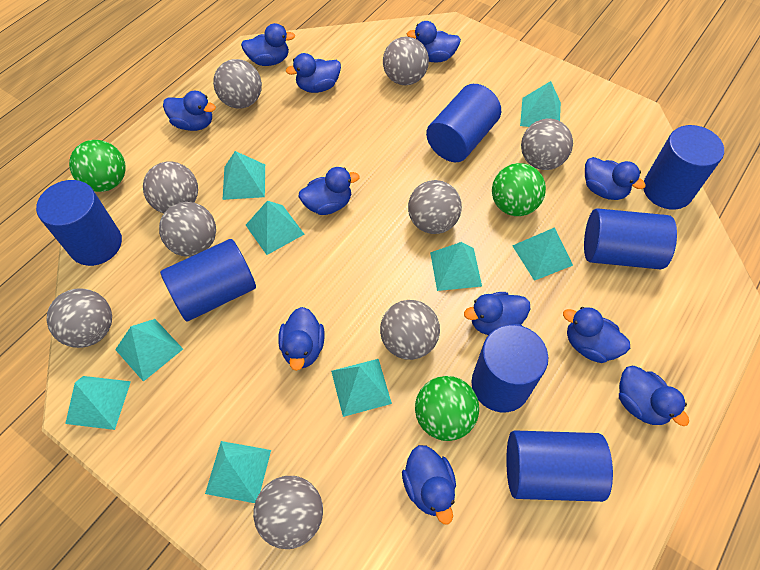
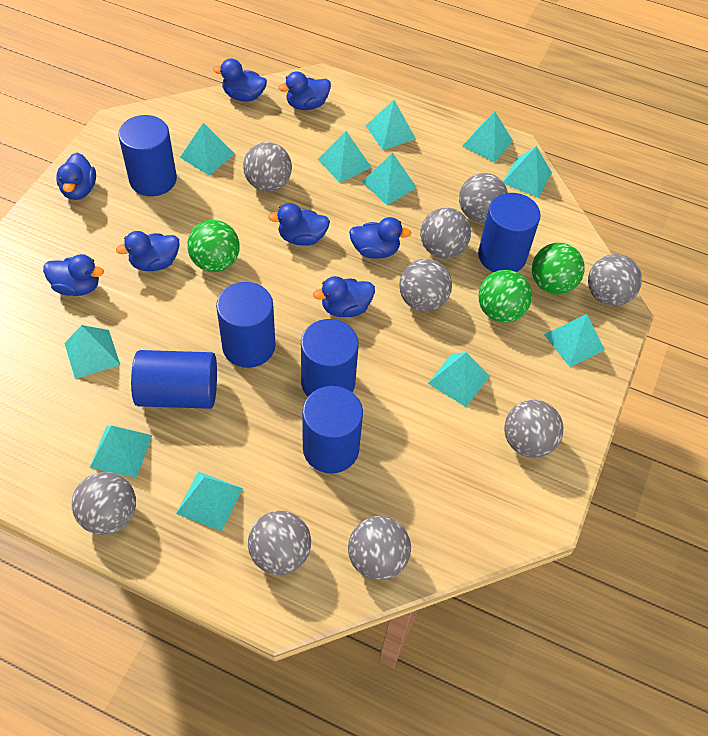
blue cylinder: 7 -> 6
blue duck: 11 -> 8
turquoise pyramid: 9 -> 11

